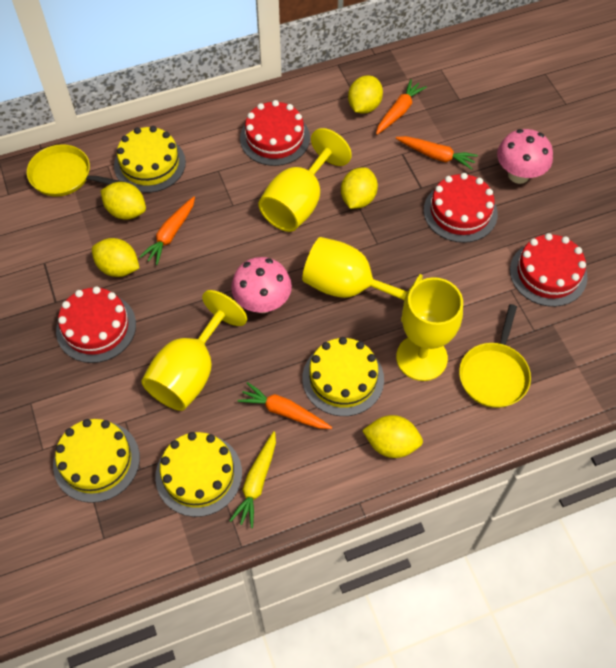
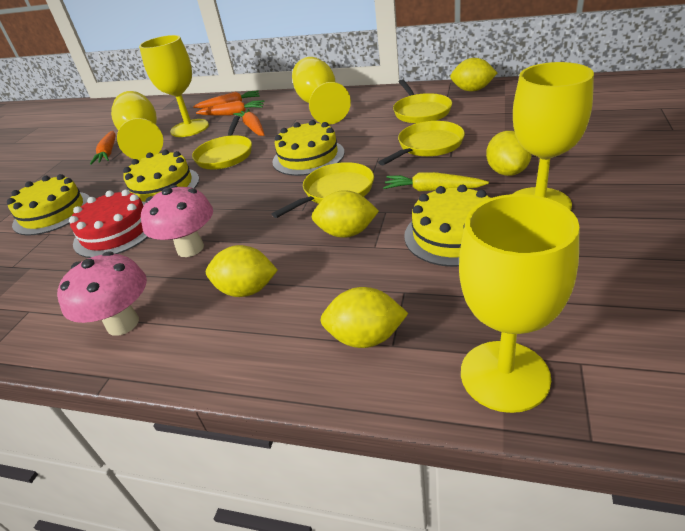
red cake: 4 -> 1
yellow goblet: 4 -> 5
yellow pan: 2 -> 4

